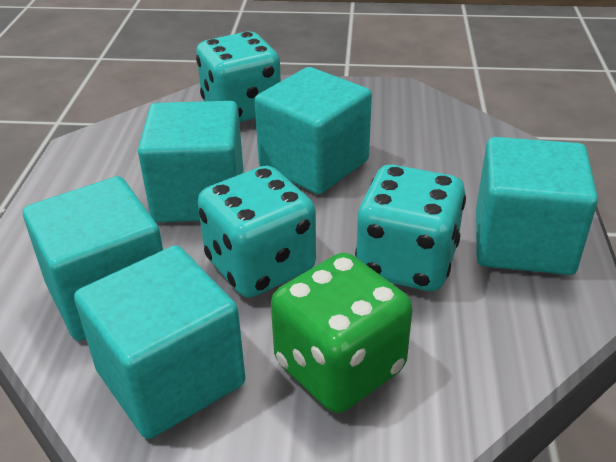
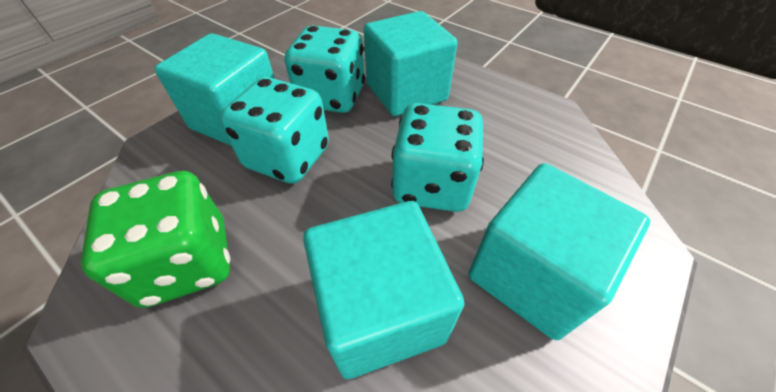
turquoise cube: 5 -> 4

